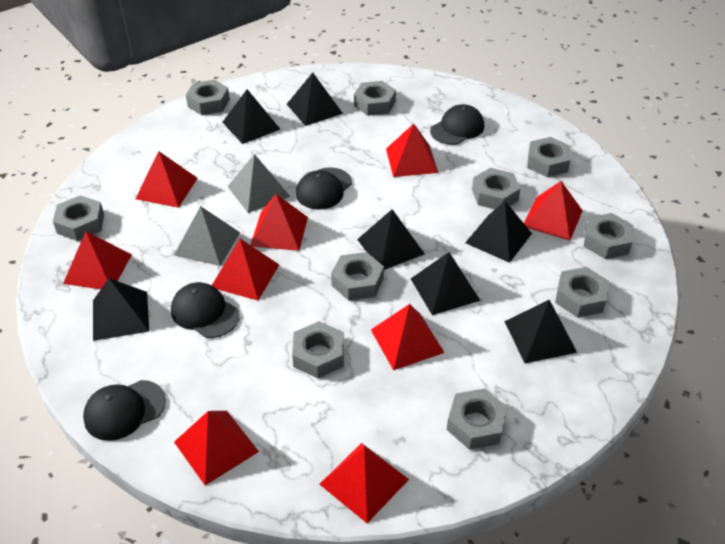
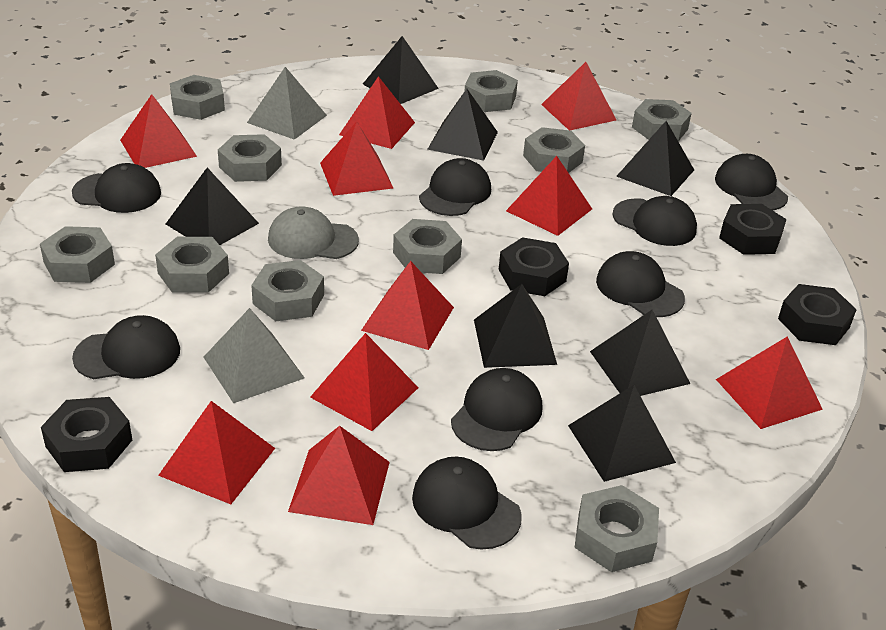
black cap: 4 -> 8
black nut: 0 -> 4
grey cap: 0 -> 1
red pyramid: 9 -> 10

